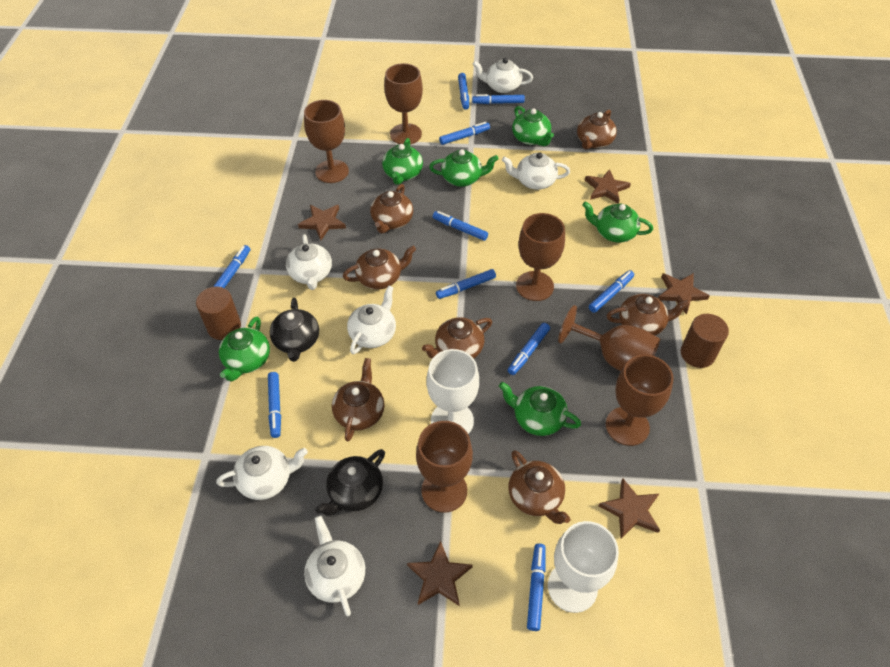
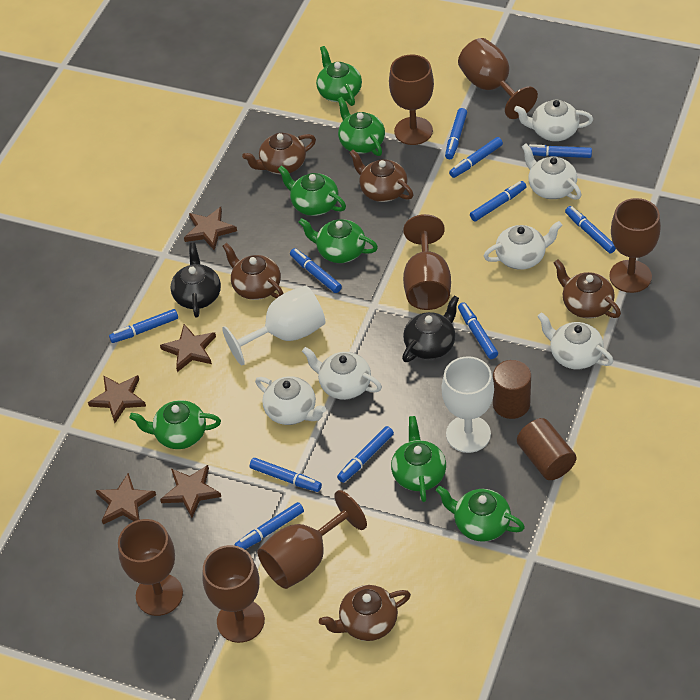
blue marker: 10 -> 11
brown goblet: 6 -> 7
brown teapot: 7 -> 5
green teapot: 6 -> 7

